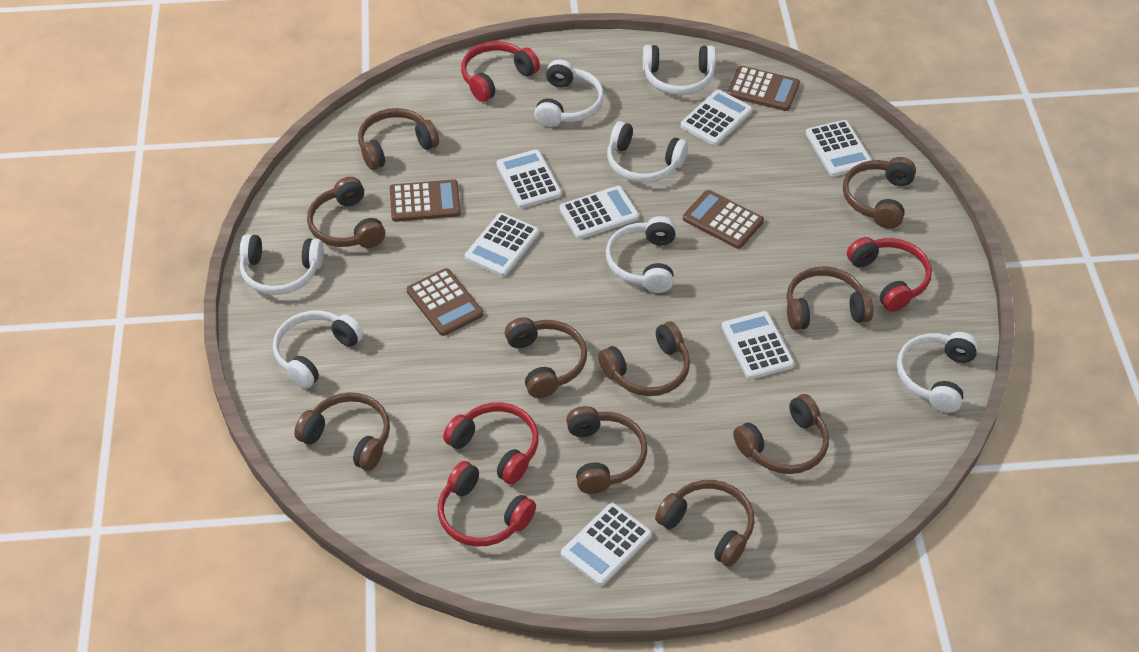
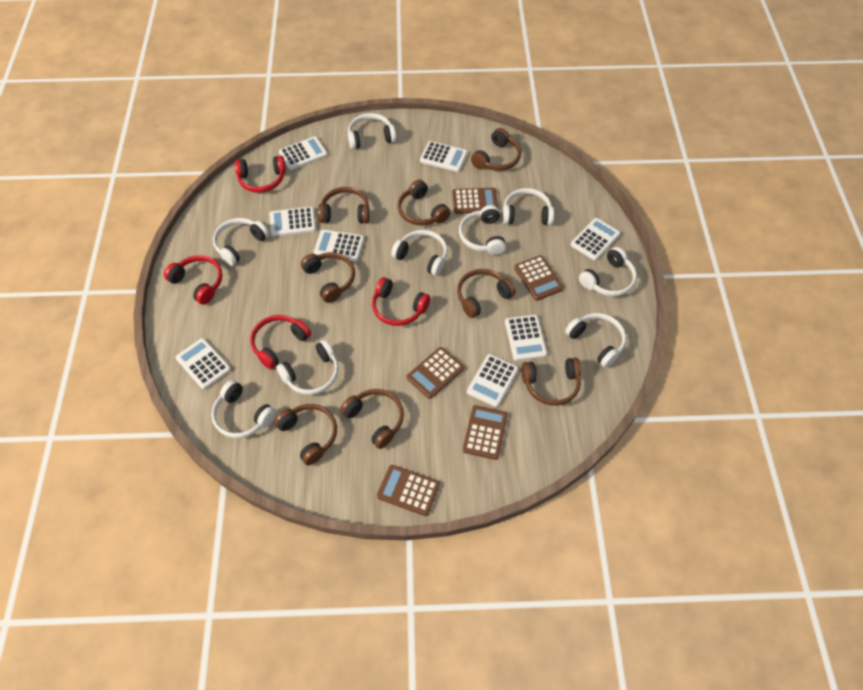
brown calculator: 4 -> 5
brown headphones: 10 -> 8
white calculator: 7 -> 8
white headphones: 7 -> 9

